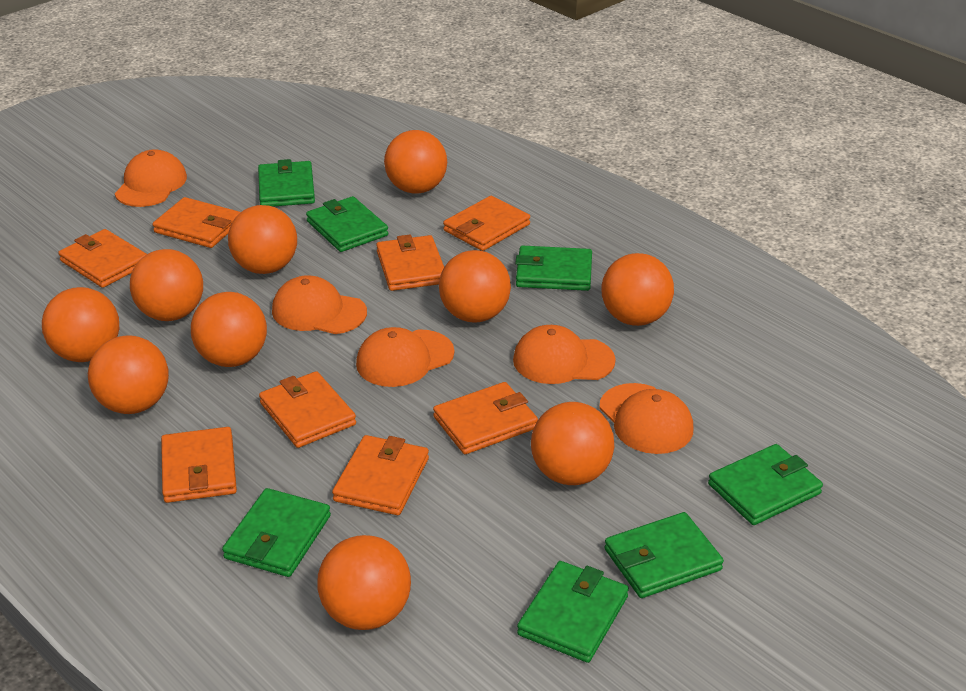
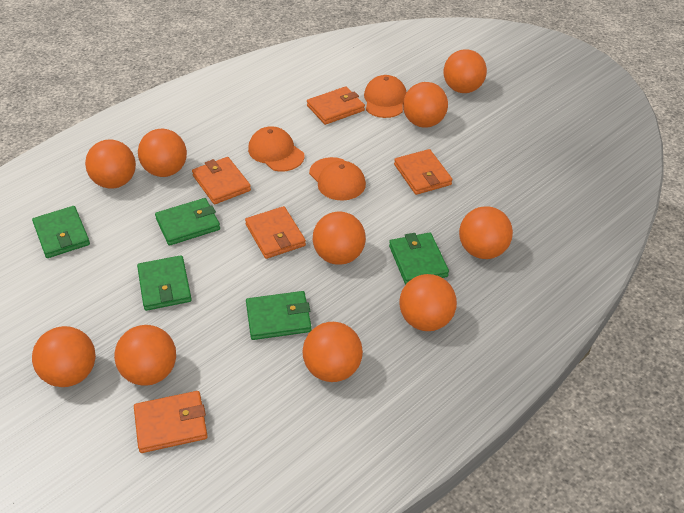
green wallet: 7 -> 5
orange cap: 5 -> 3
orange wallet: 8 -> 5

